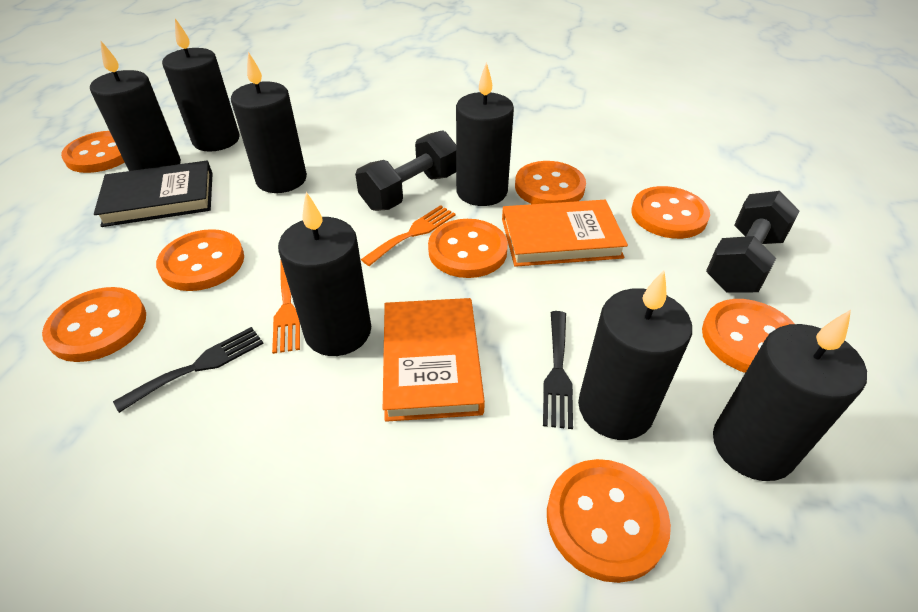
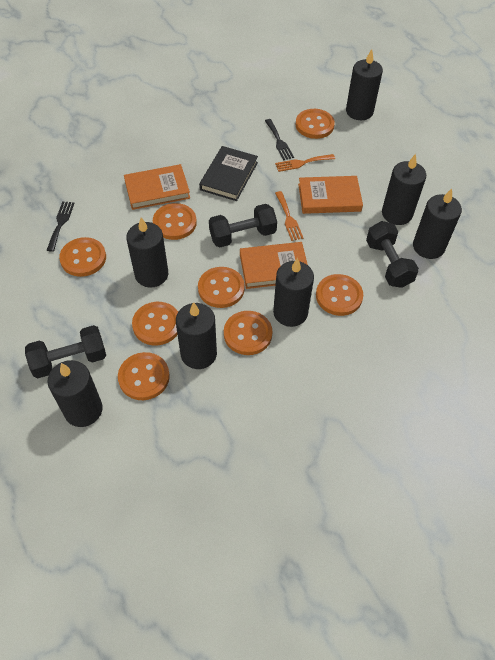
black dumbbell: 2 -> 3
orange book: 2 -> 3

